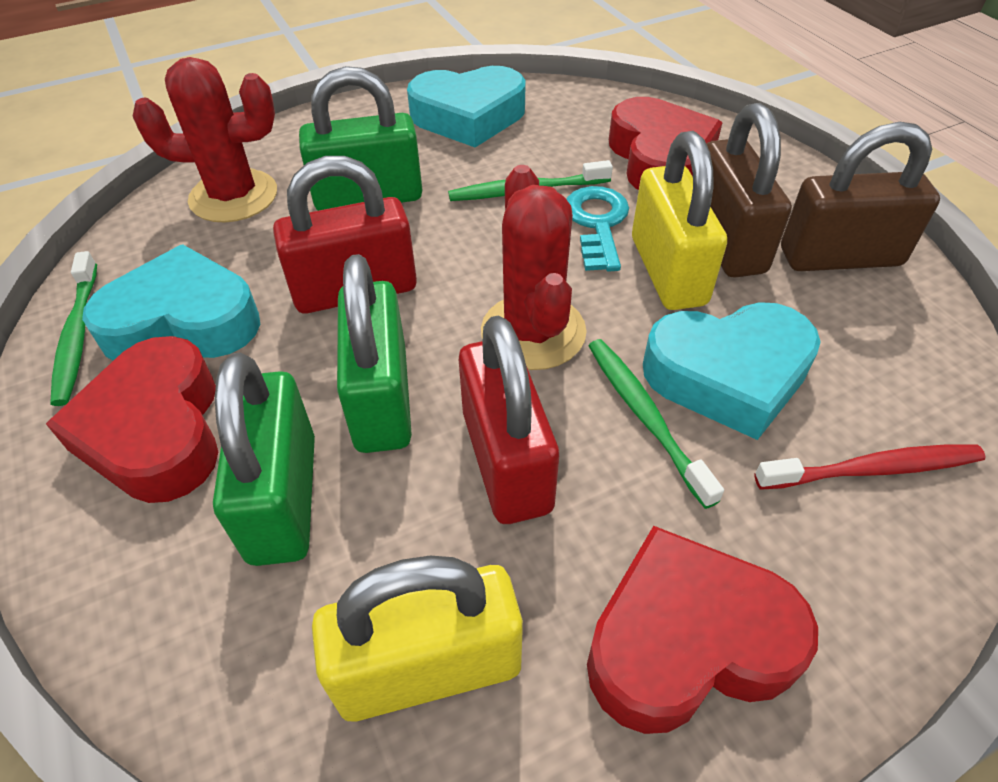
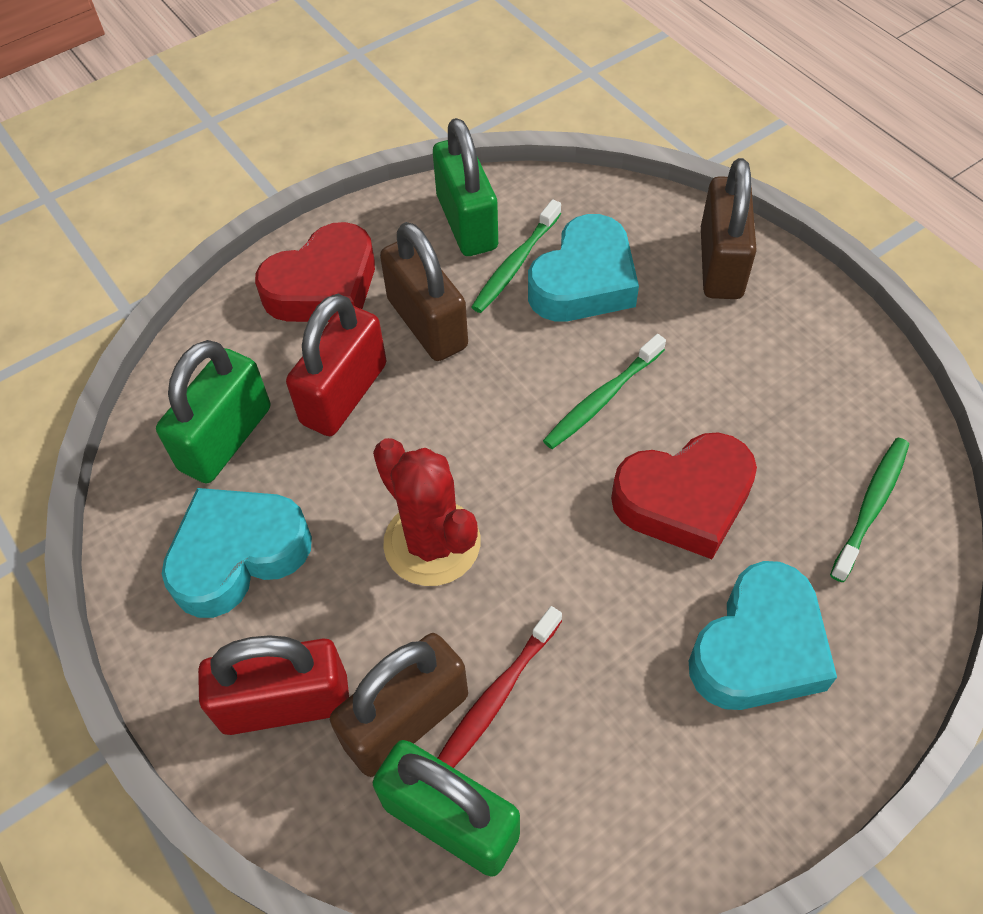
brown padlock: 2 -> 3
red cactus: 2 -> 1
red heart: 3 -> 2
turquoise key: 1 -> 0
yellow padlock: 2 -> 0

